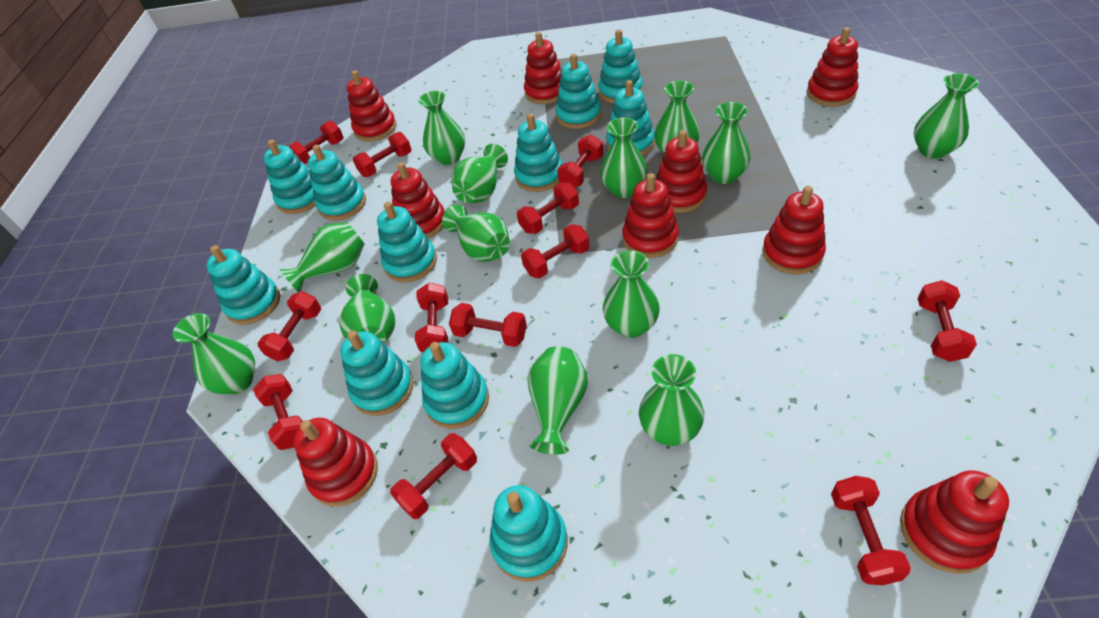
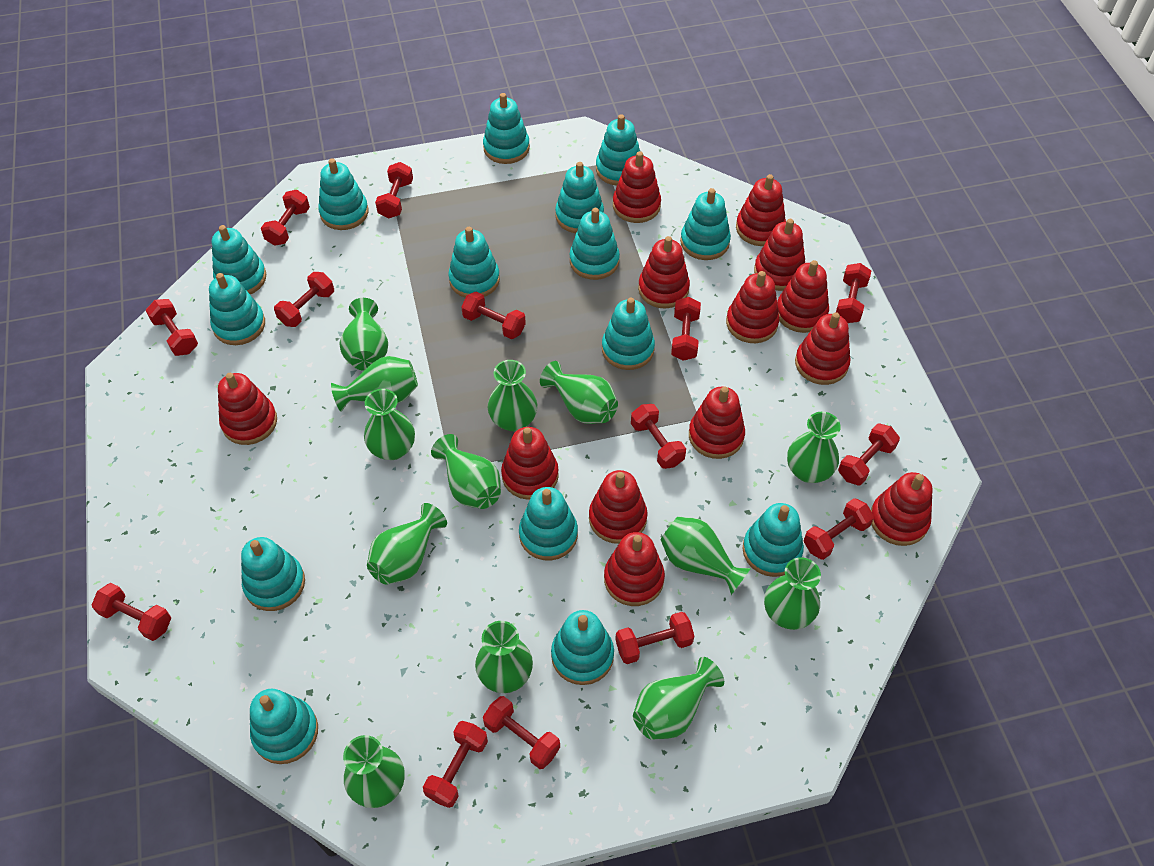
red dumbbell: 12 -> 14
red stacking toy: 9 -> 13
turquoise stacking toy: 11 -> 15

